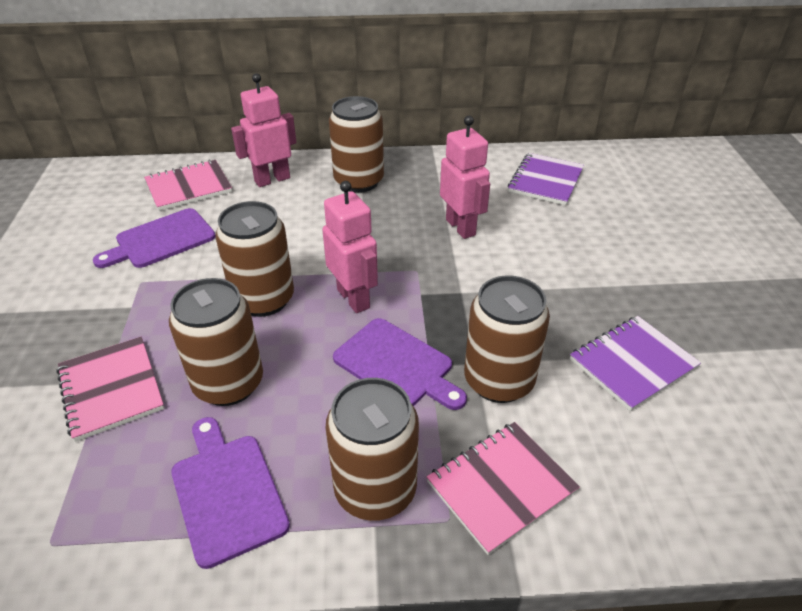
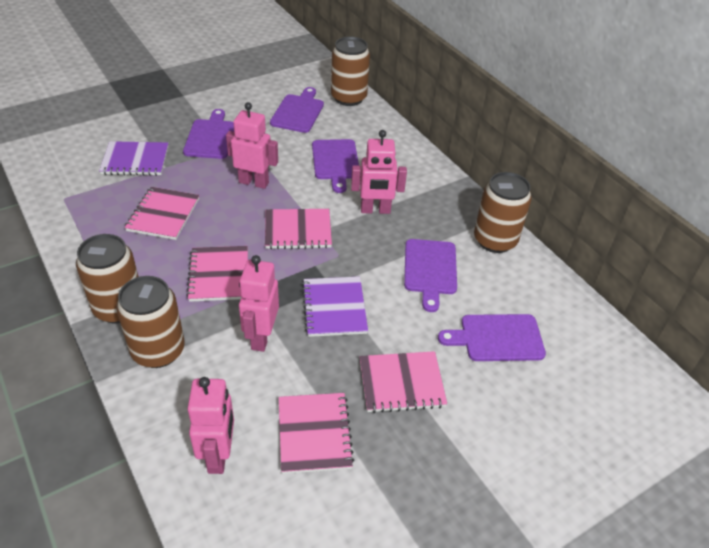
brown can: 5 -> 4
pink notebook: 3 -> 5
pink robot: 3 -> 4
purple cutting board: 3 -> 5

